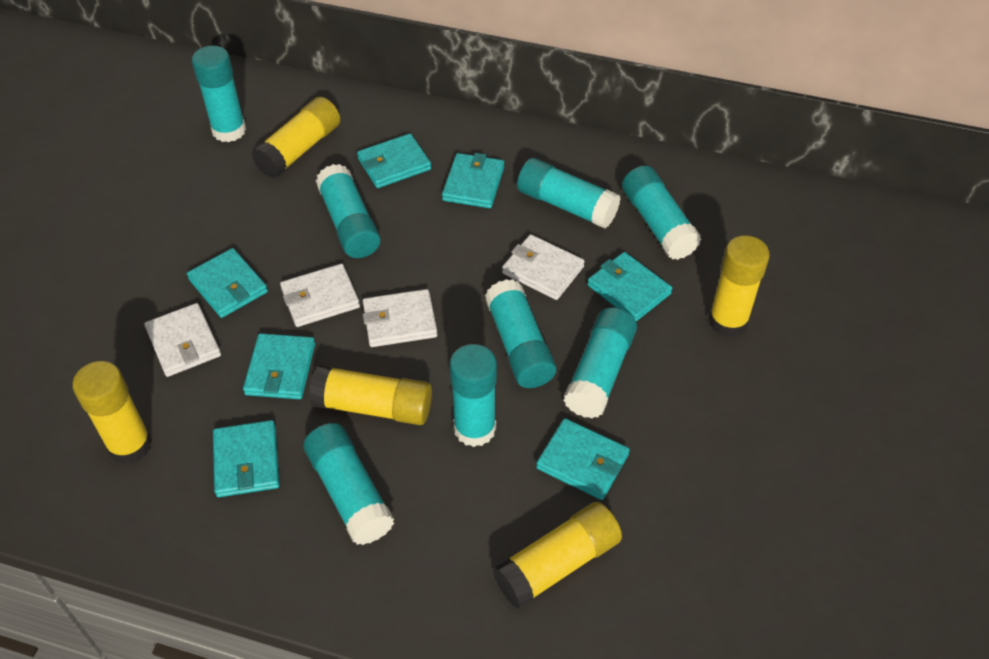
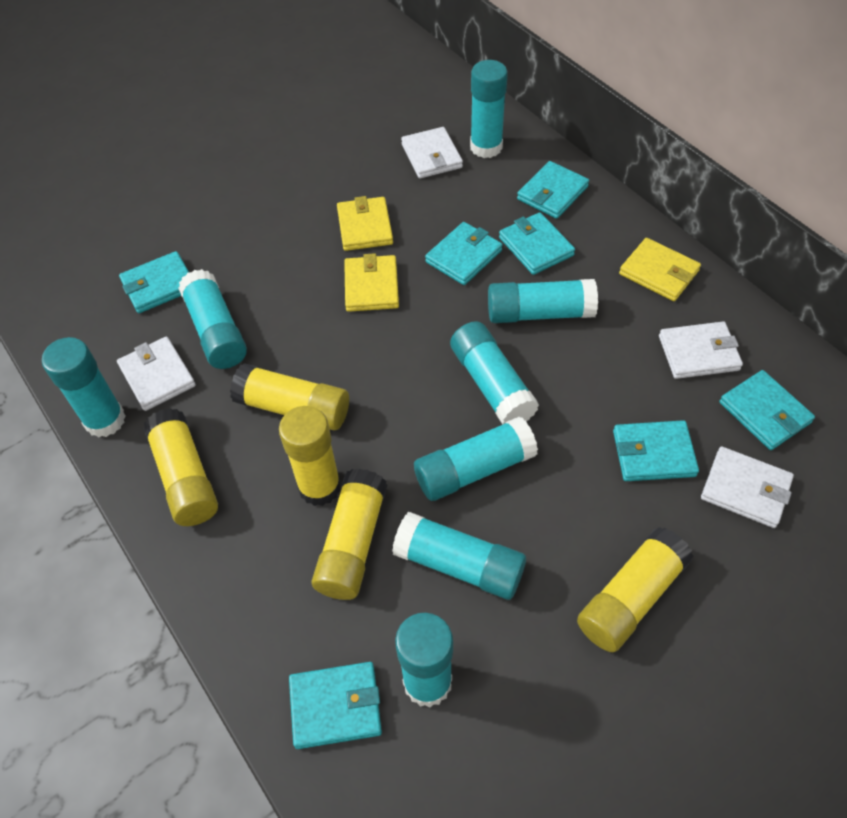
yellow wallet: 0 -> 3

